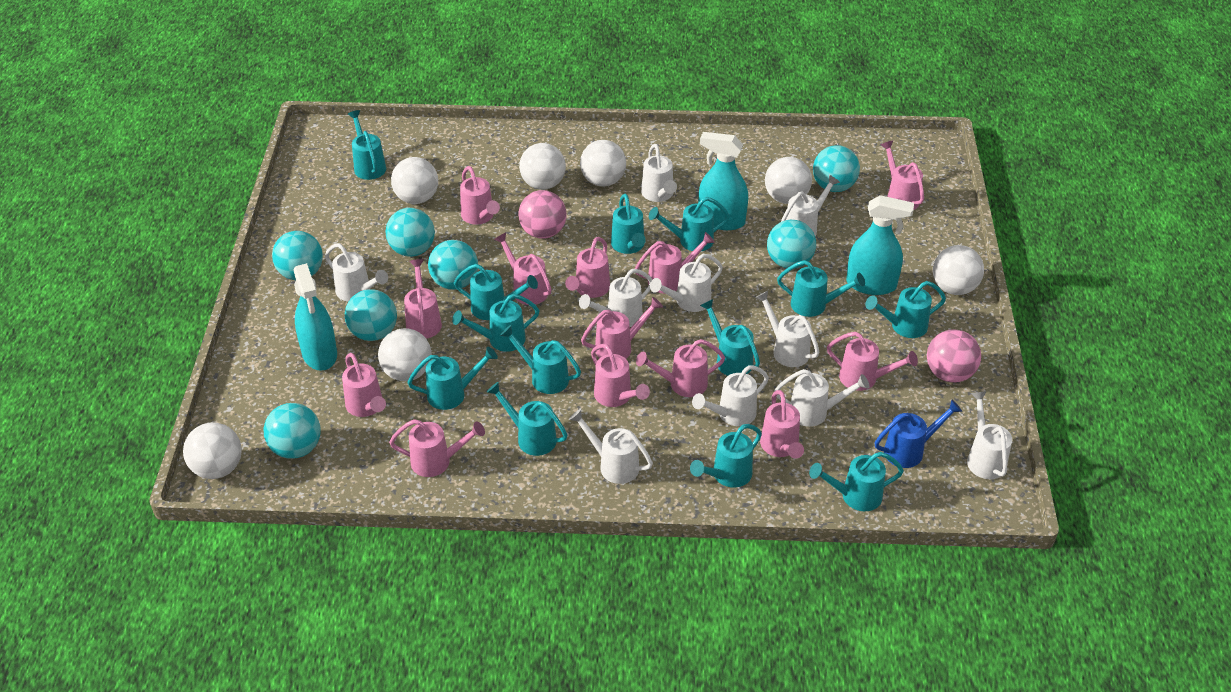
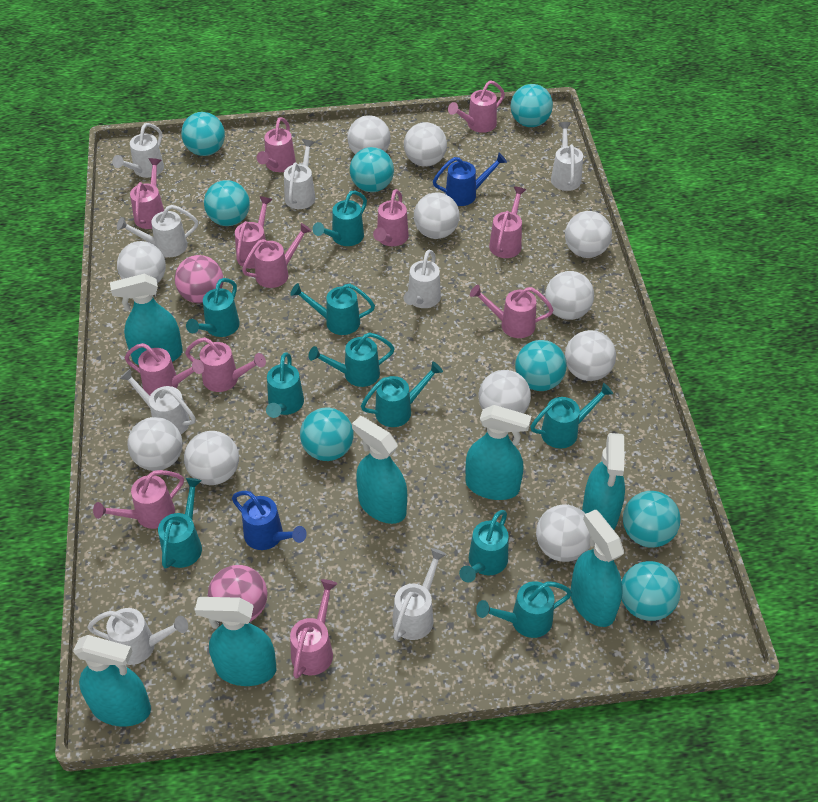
blue watering can: 1 -> 2
pink watering can: 13 -> 12
turquoise ball: 7 -> 8
turquoise spray bottle: 3 -> 7
turquoise watering can: 13 -> 10
white ball: 7 -> 11
white watering can: 10 -> 8

